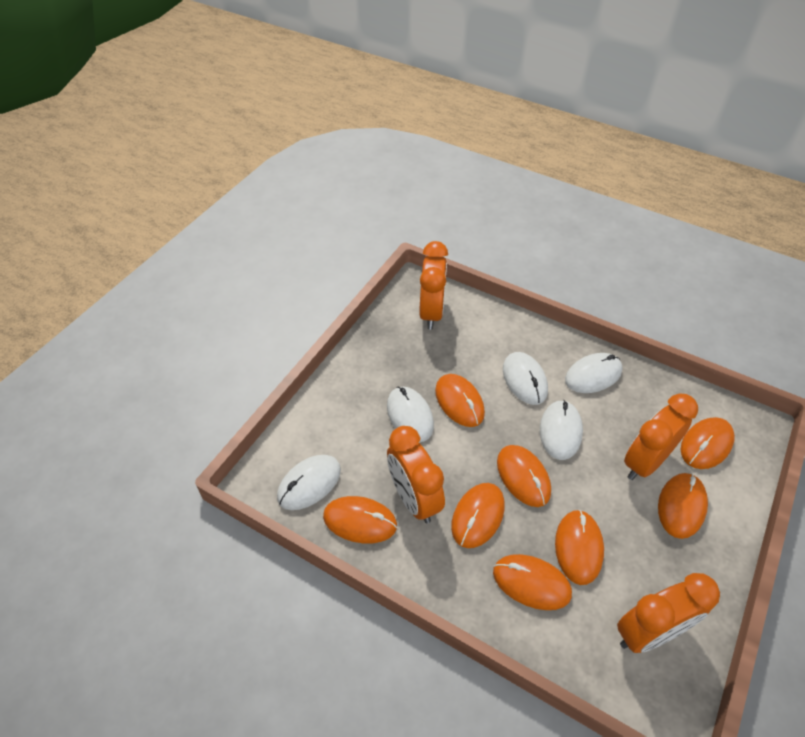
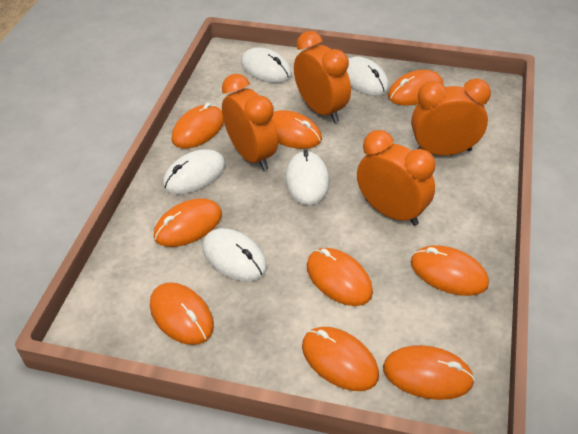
orange mouse: 8 -> 9

